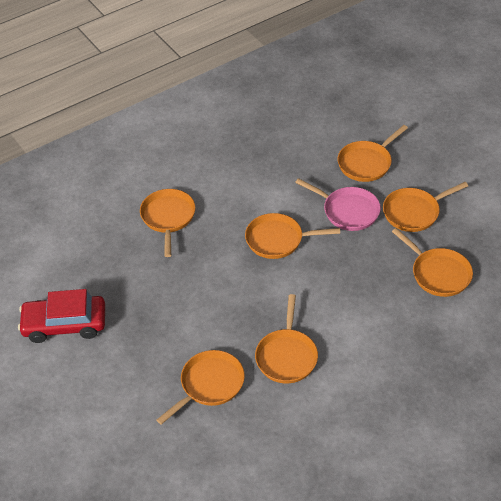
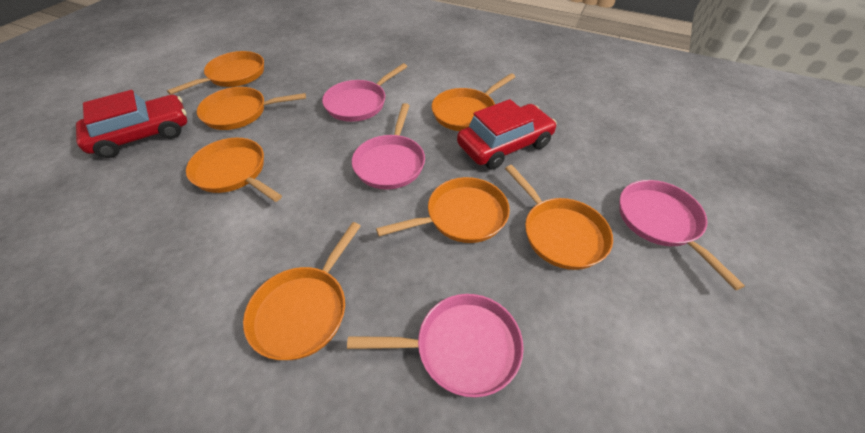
pink pan: 1 -> 4
red car: 1 -> 2

